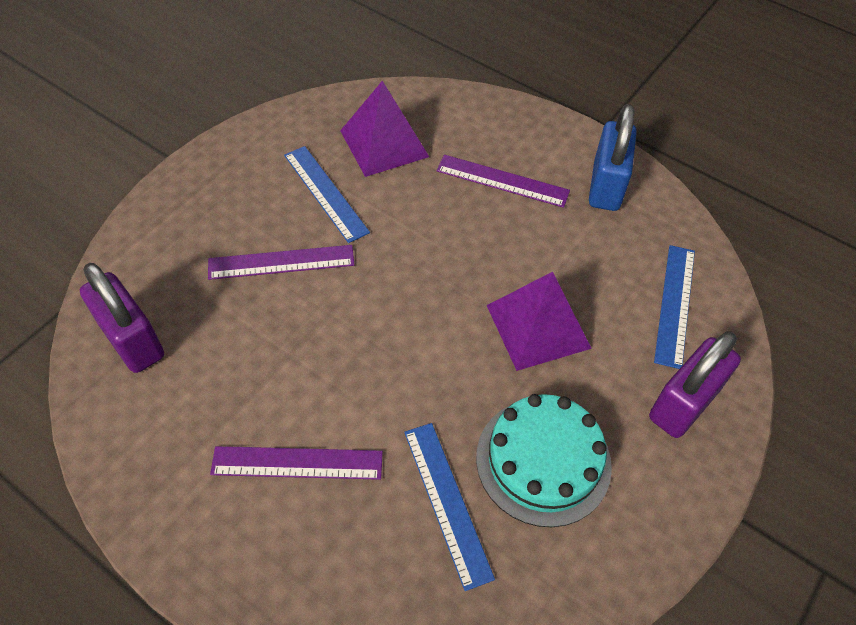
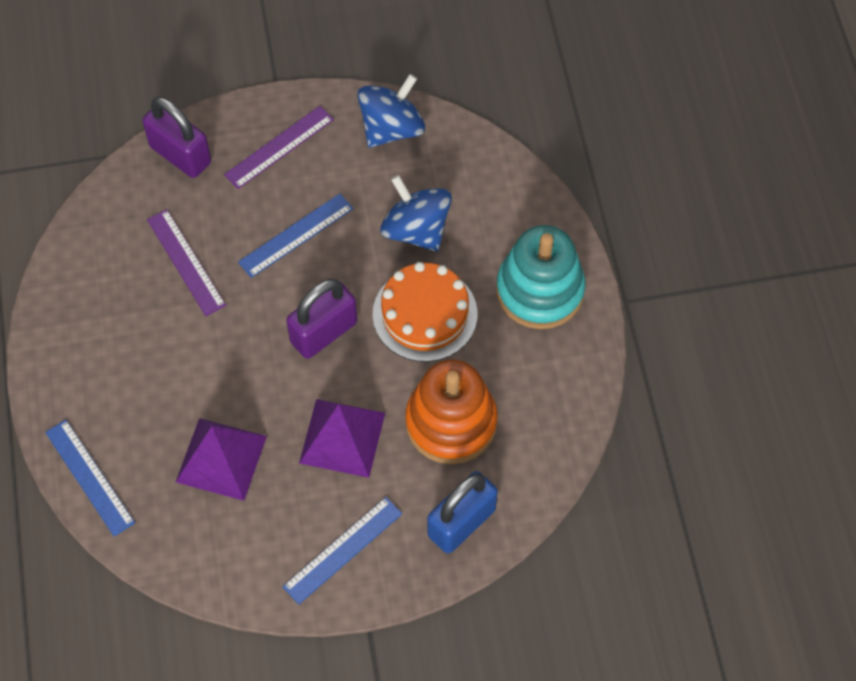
blue spinning top: 0 -> 2
orange cake: 0 -> 1
orange stacking toy: 0 -> 1
purple ruler: 3 -> 2
turquoise cake: 1 -> 0
turquoise stacking toy: 0 -> 1

